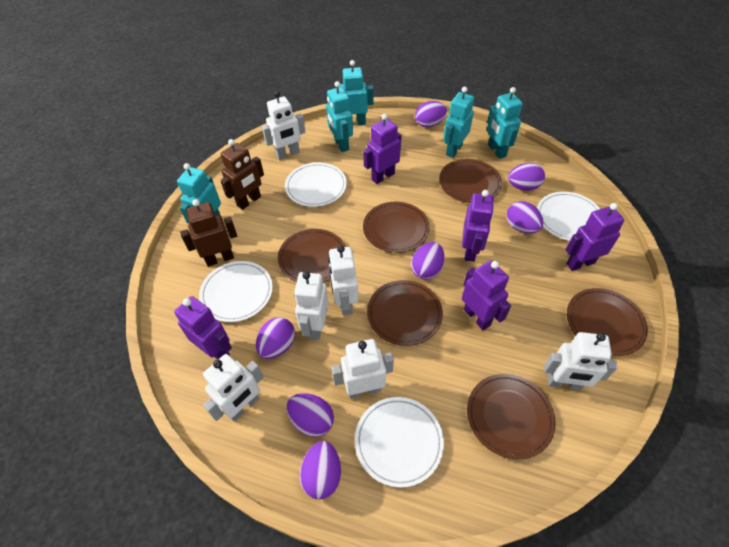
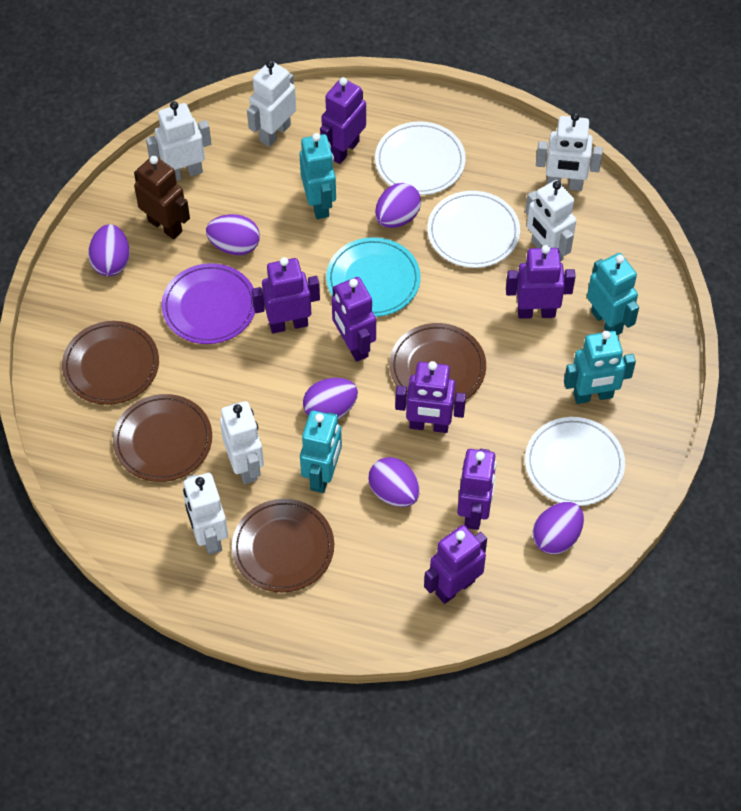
brown plate: 6 -> 4
brown robot: 2 -> 1
purple egg: 7 -> 6
purple plate: 0 -> 1
purple robot: 5 -> 7
turquoise plate: 0 -> 1
turquoise robot: 5 -> 4
white plate: 4 -> 3

